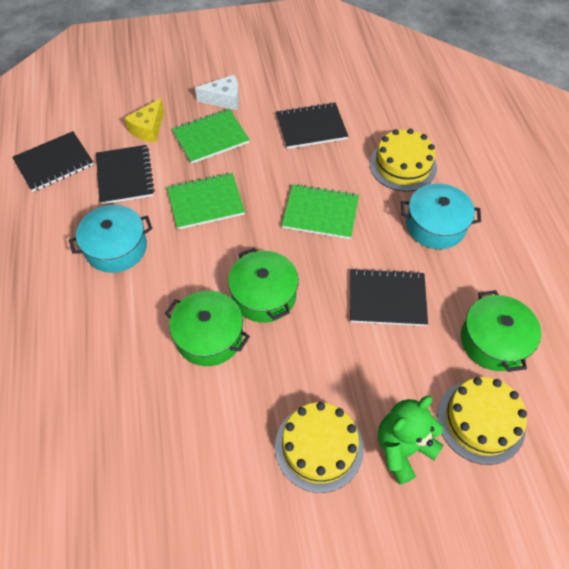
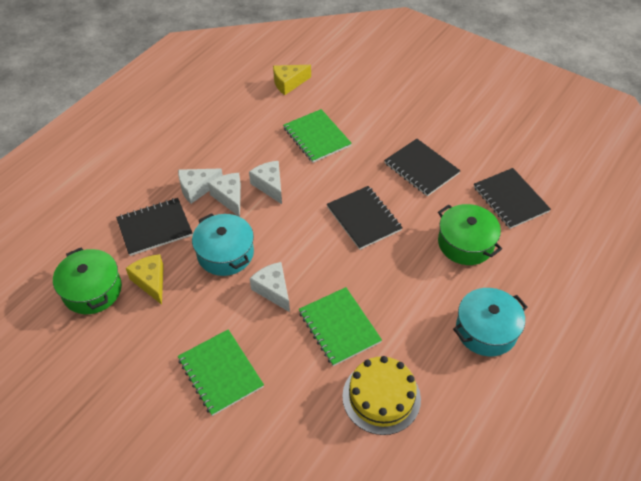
green pot: 3 -> 2
green teddy bear: 1 -> 0
white cheese: 1 -> 4
yellow cake: 3 -> 1
yellow cheese: 1 -> 2

